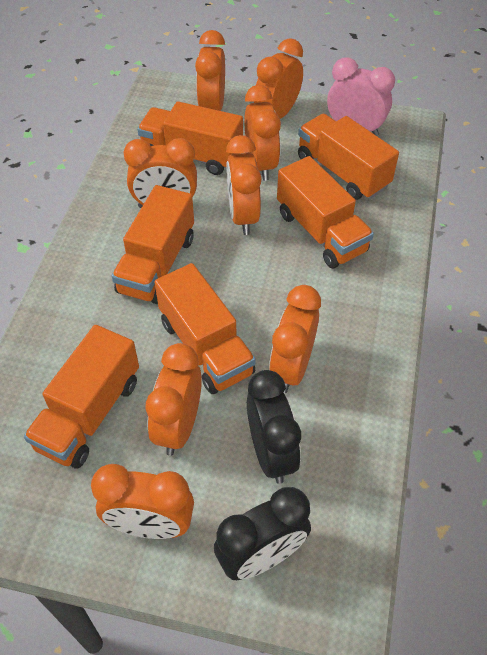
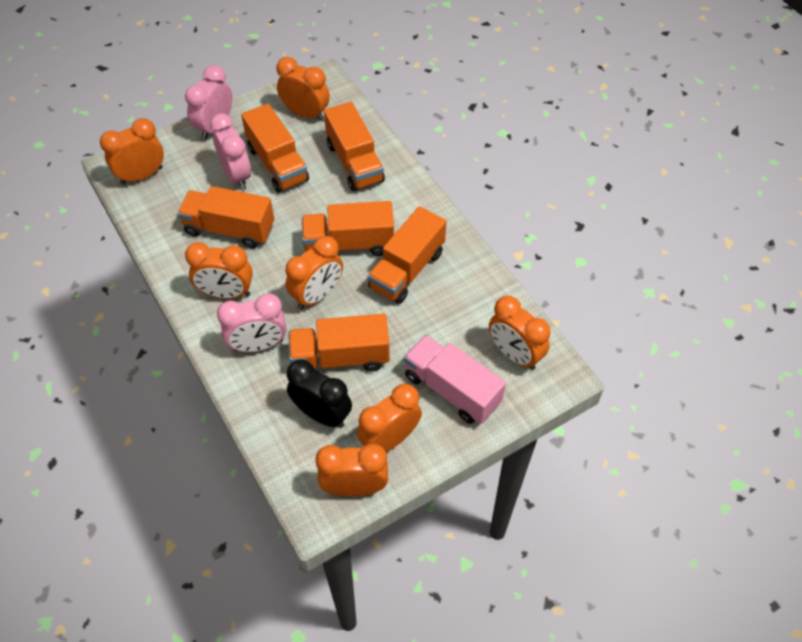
black clock: 2 -> 1
orange clock: 8 -> 7
pink clock: 1 -> 3
pink truck: 0 -> 1

